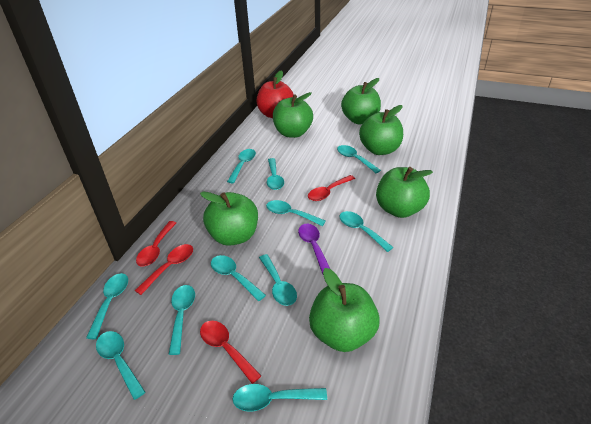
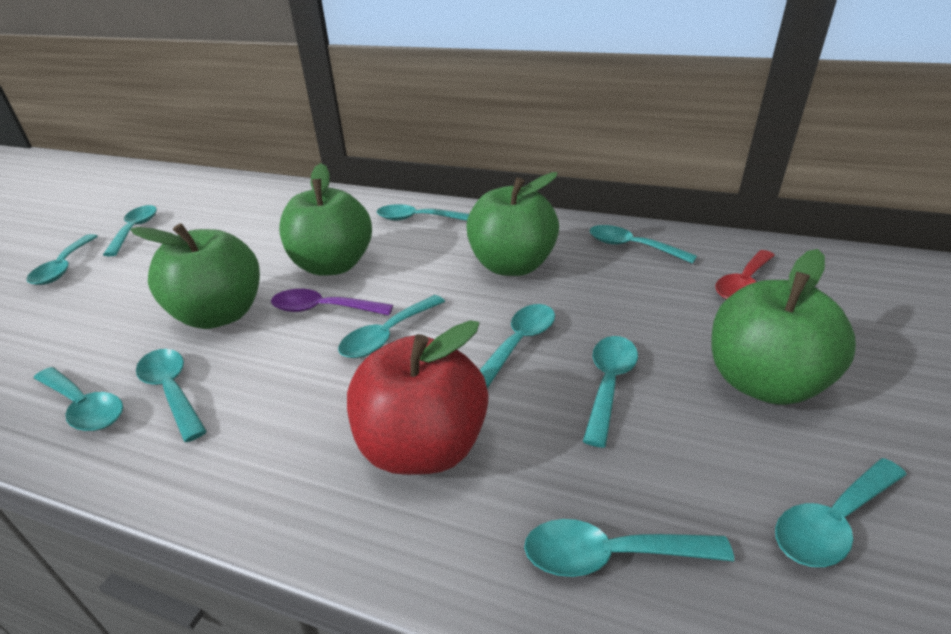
green apple: 6 -> 4
red spoon: 4 -> 1

